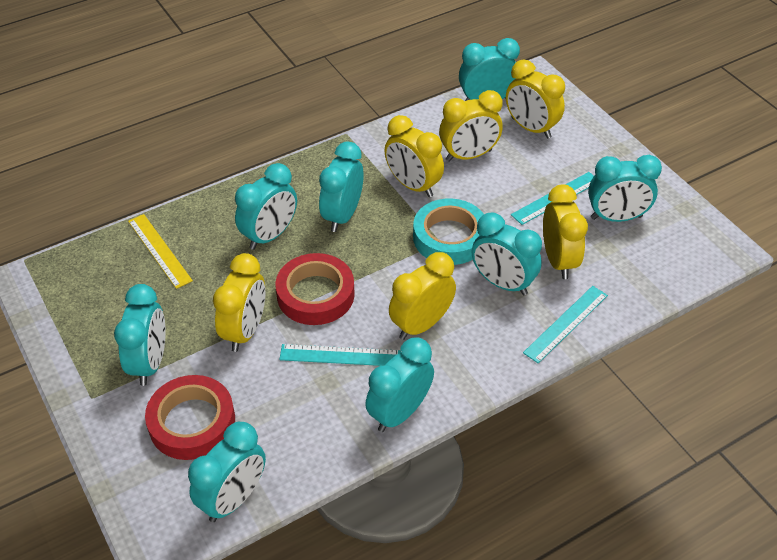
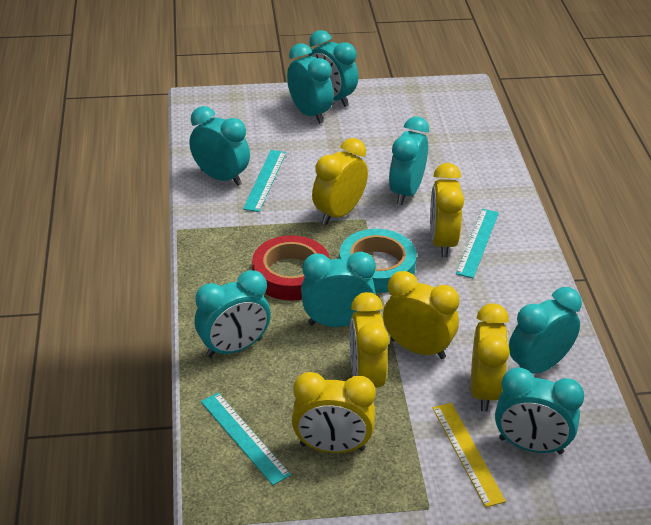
red tape: 2 -> 1

